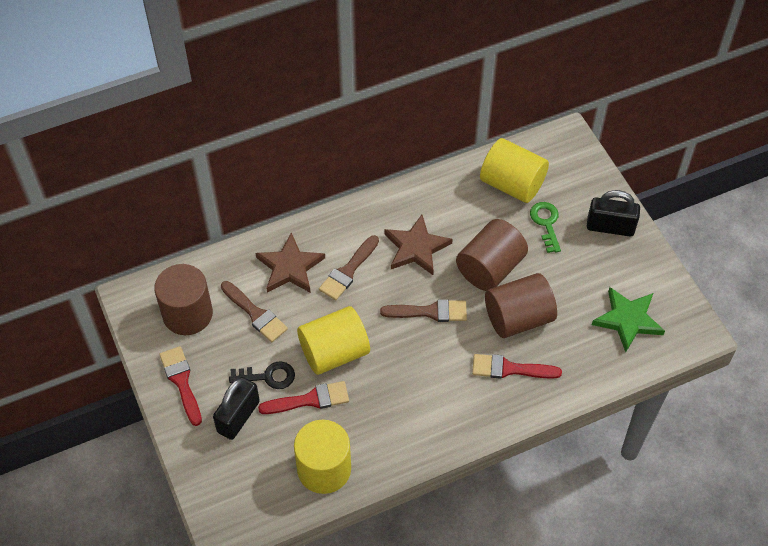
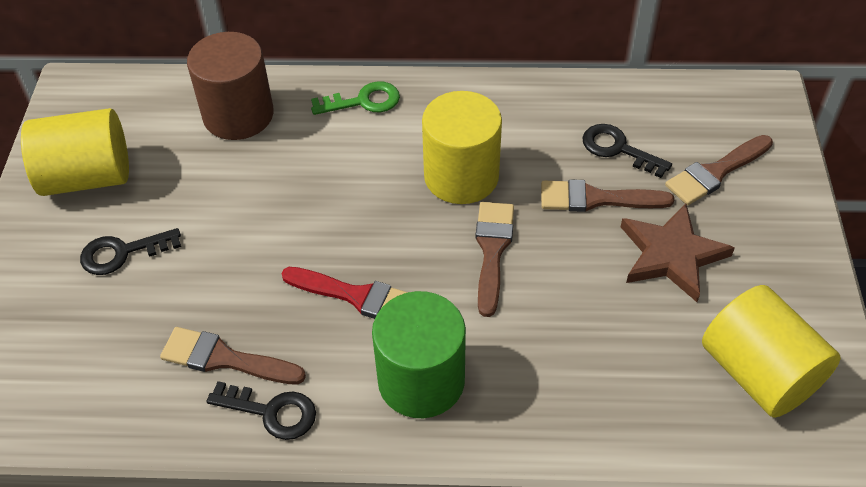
black key: 1 -> 3
black padlock: 2 -> 0
brown brush: 3 -> 4
brown cylinder: 3 -> 1
brown star: 2 -> 1
green cylinder: 0 -> 1
green star: 1 -> 0
red brush: 3 -> 1

